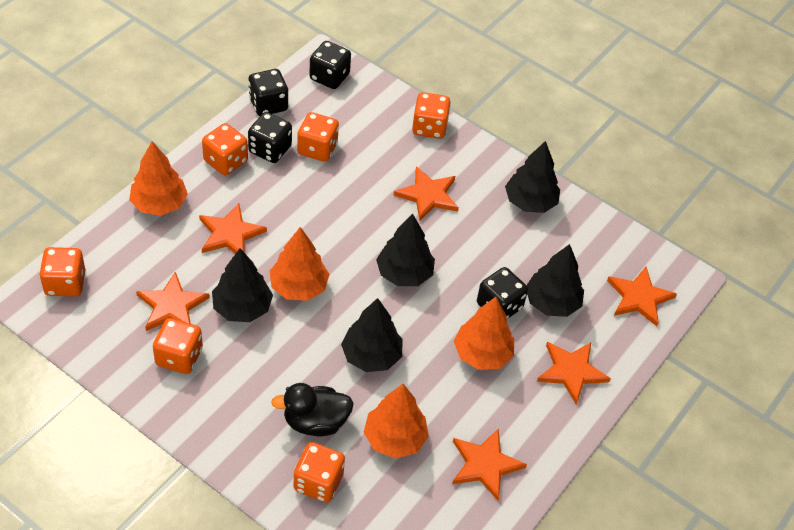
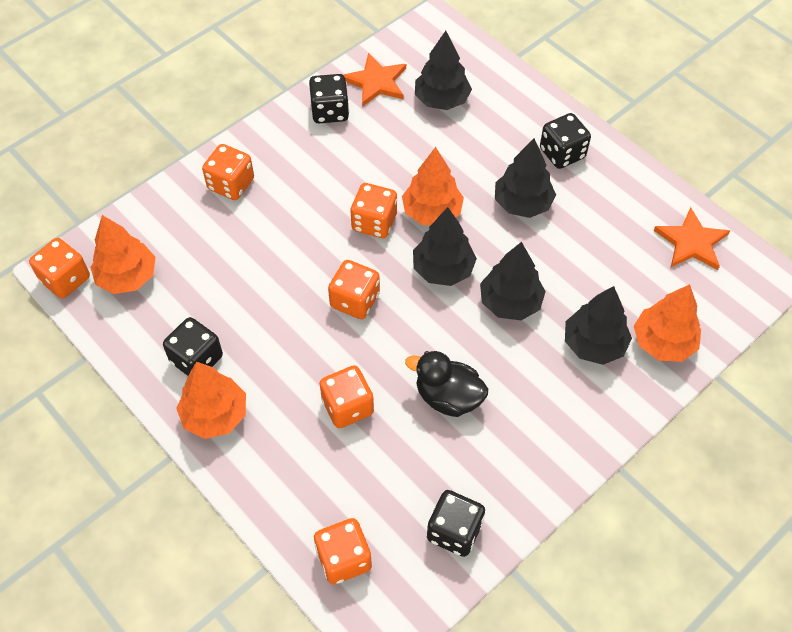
orange star: 6 -> 2

